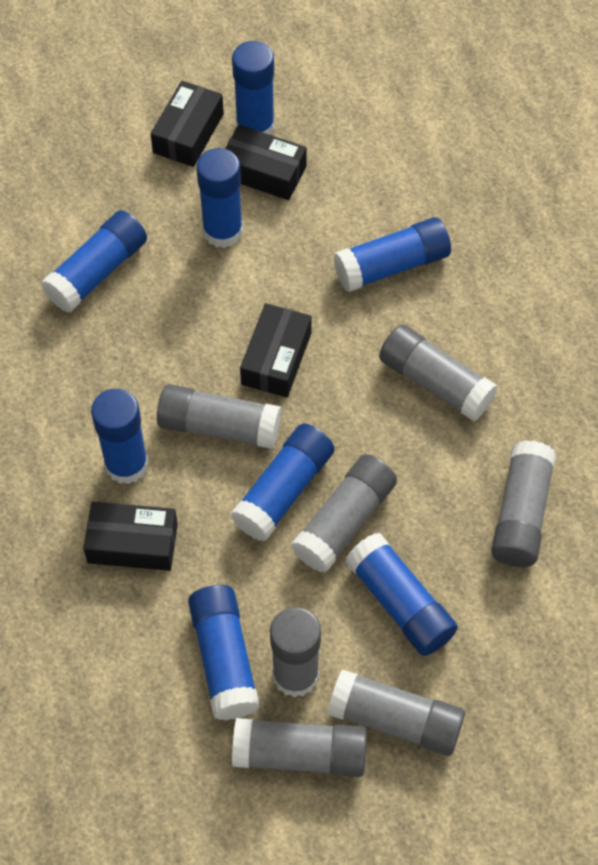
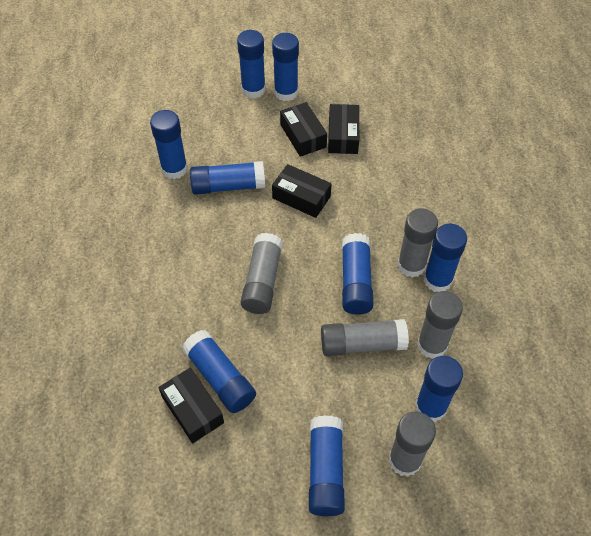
blue glue stick: 8 -> 9
grey glue stick: 7 -> 5

